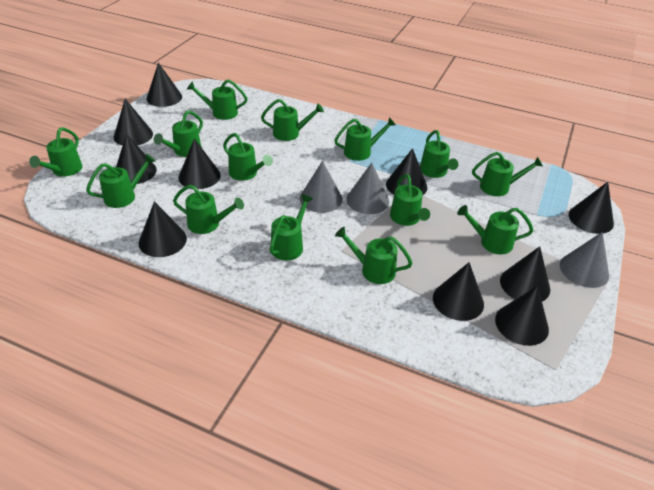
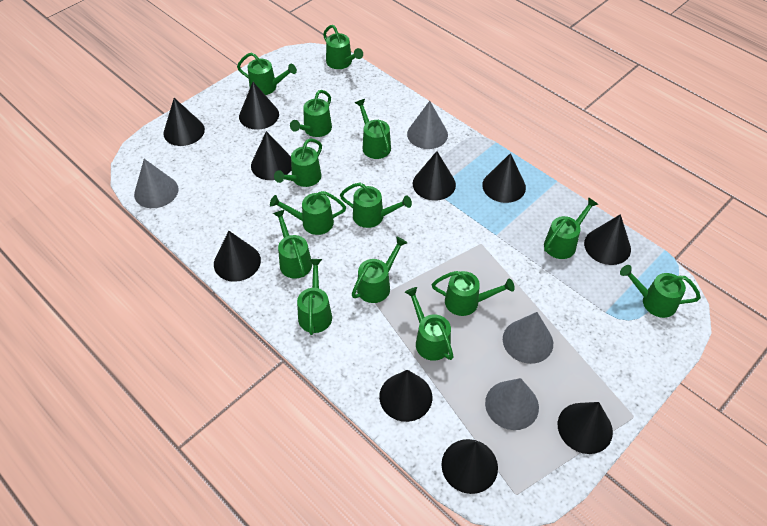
grey cone: 3 -> 4

